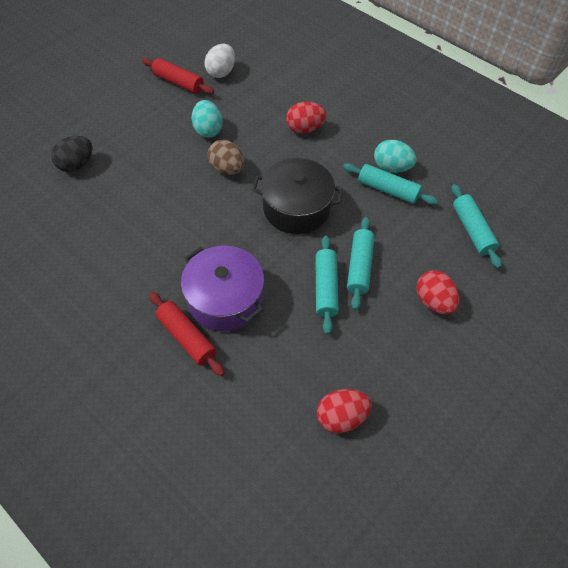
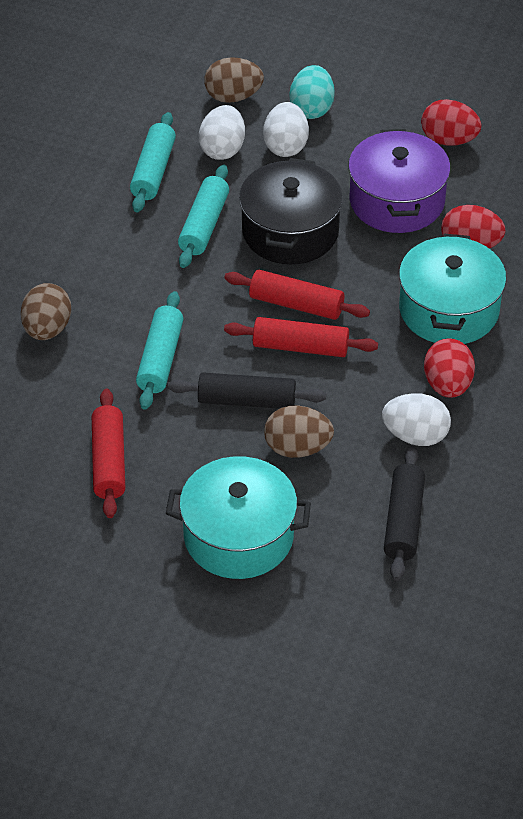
black egg: 1 -> 0
black rolling pin: 0 -> 2
brown egg: 1 -> 3
red rolling pin: 2 -> 3
turquoise egg: 2 -> 1
turquoise pot: 0 -> 2
turquoise rolling pin: 4 -> 3
white egg: 1 -> 3

